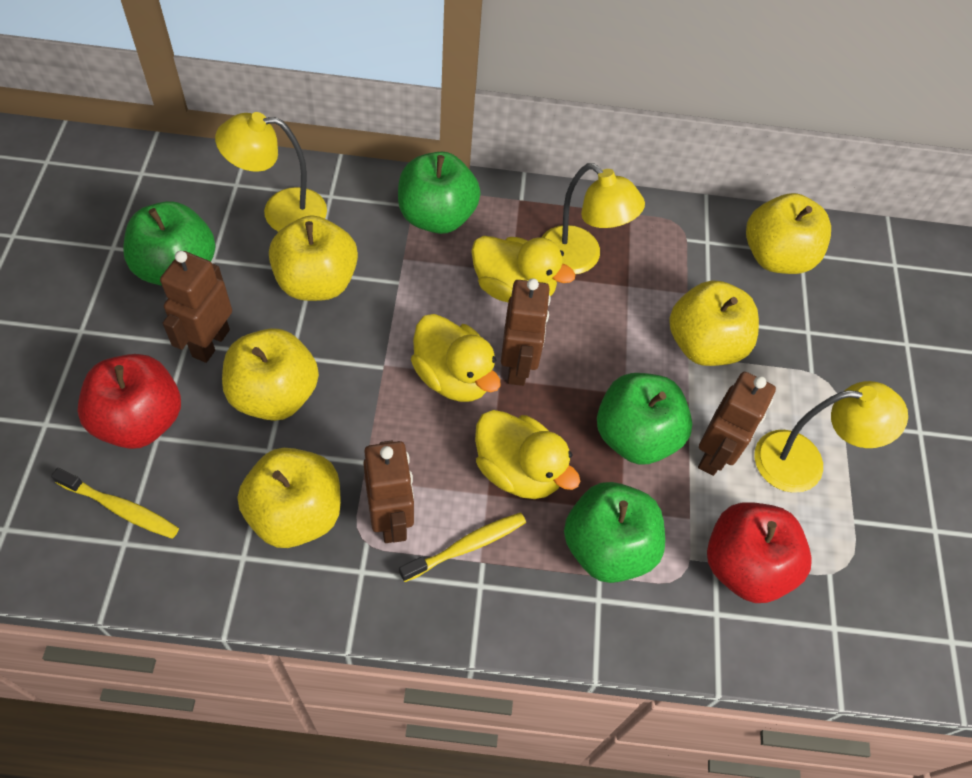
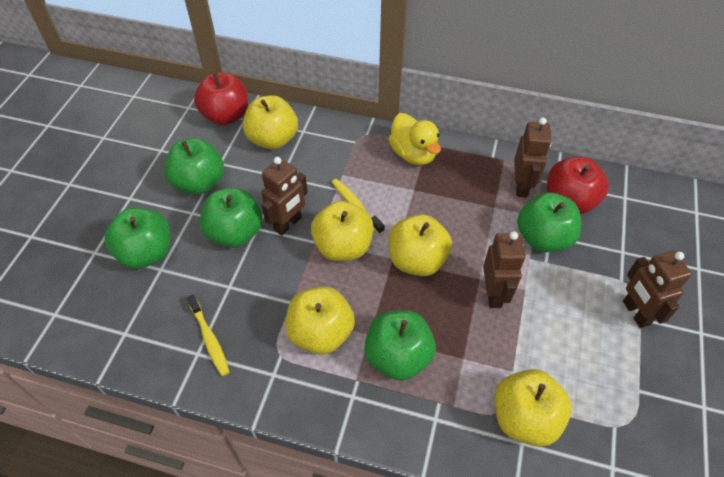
green apple: 4 -> 5
yellow duck: 3 -> 1
yellow lamp: 3 -> 0

